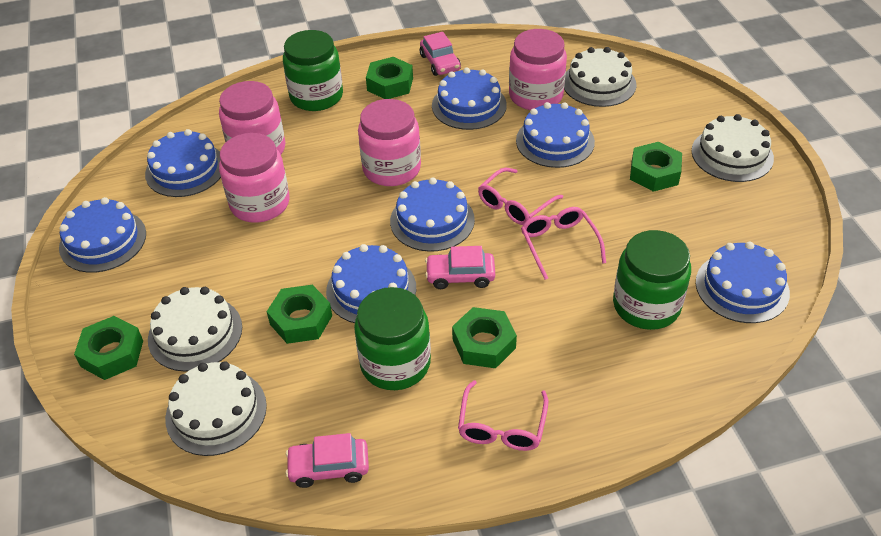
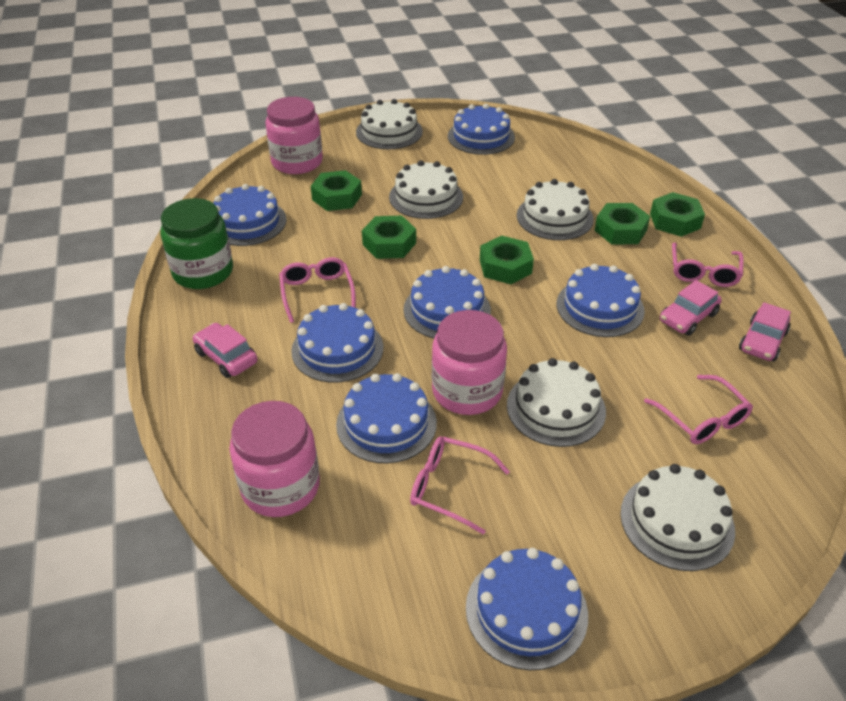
green jar: 3 -> 1
pink glasses: 3 -> 4
pink jar: 4 -> 3
white cake: 4 -> 5

